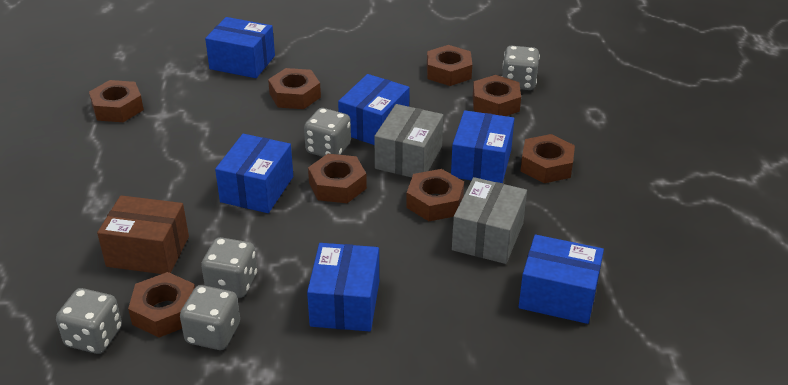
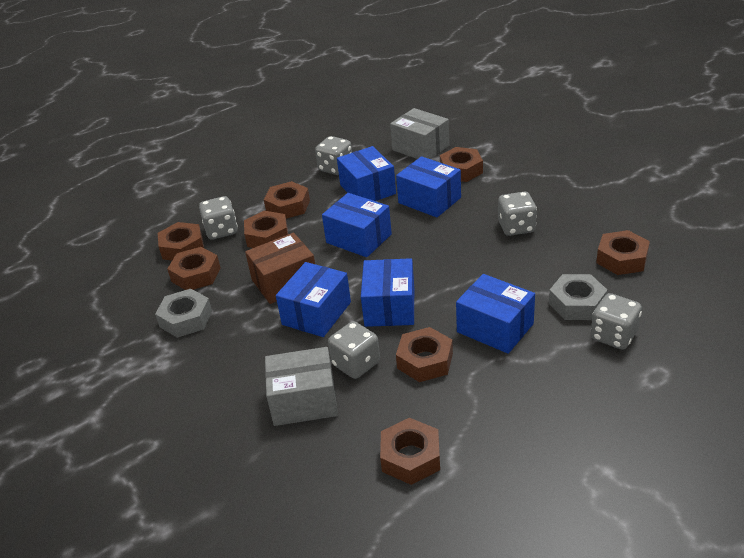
grey nut: 0 -> 2

